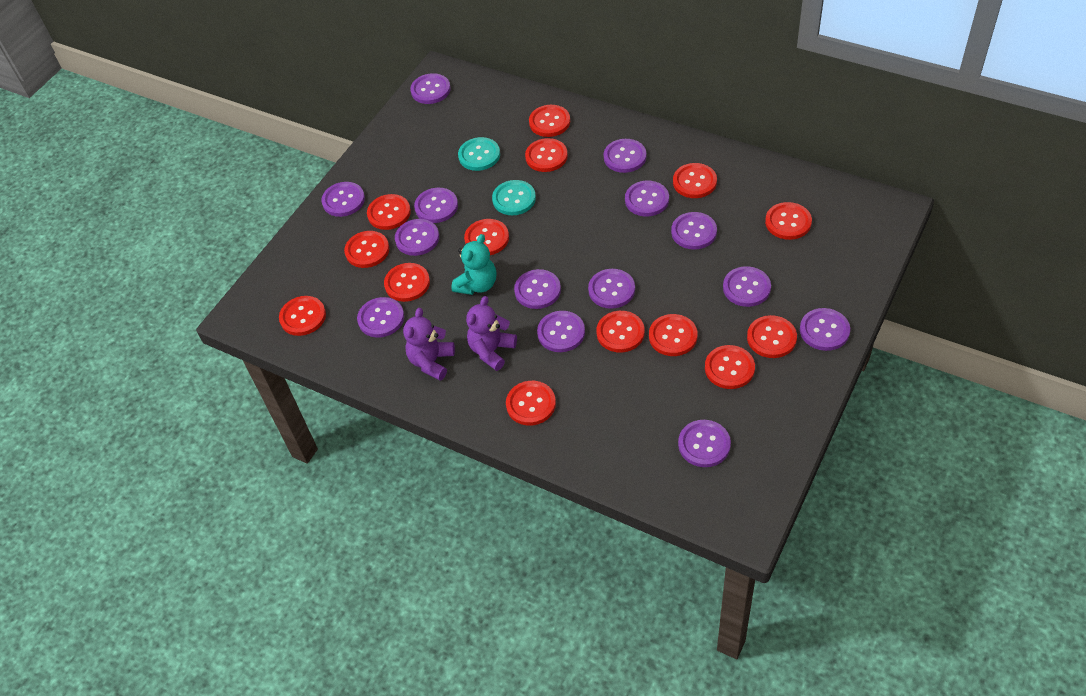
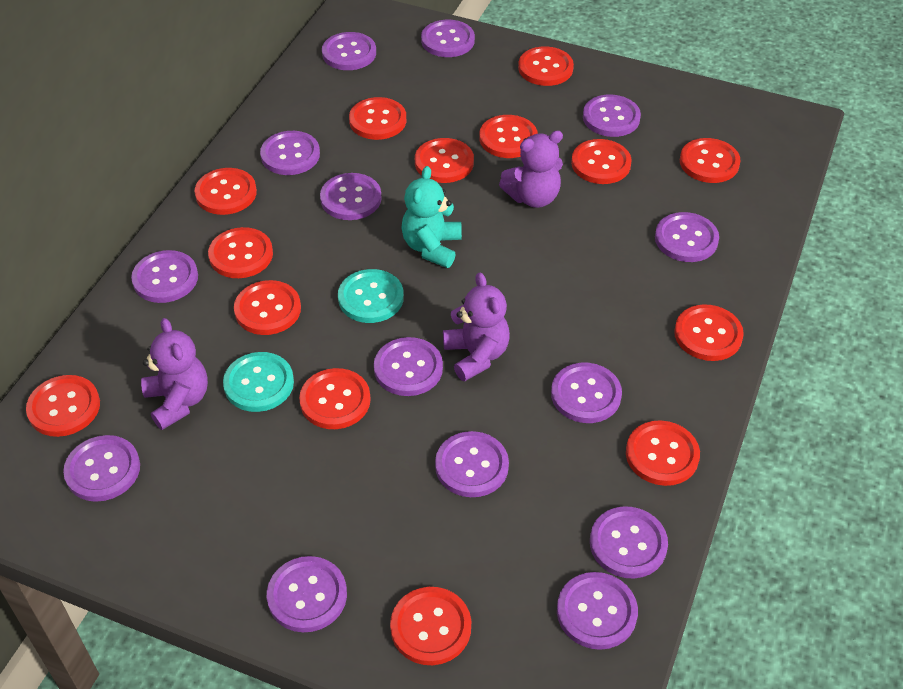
purple teddy bear: 2 -> 3

